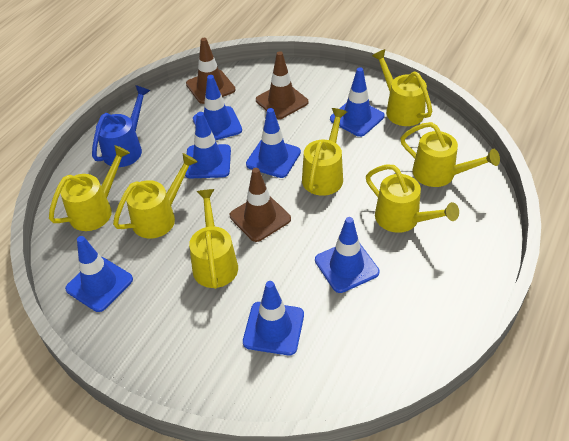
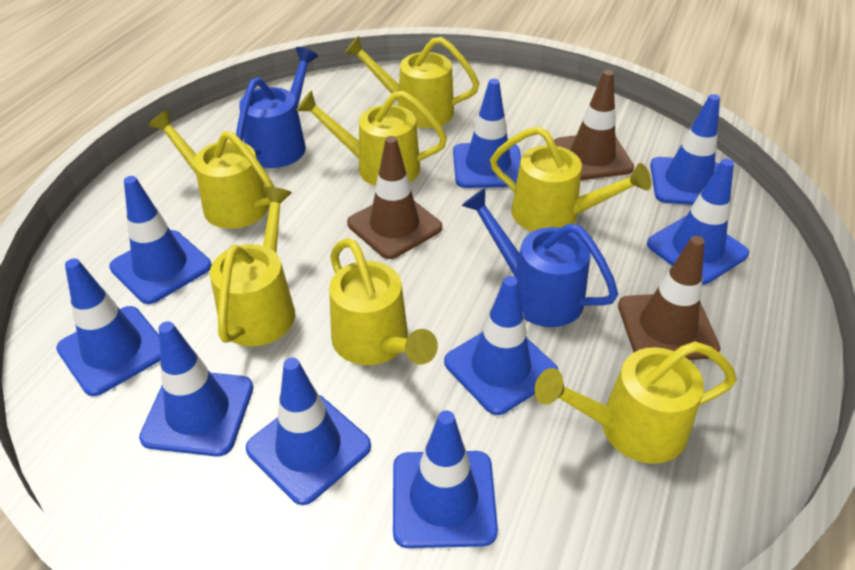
blue traffic cone: 7 -> 9
blue watering can: 1 -> 2

